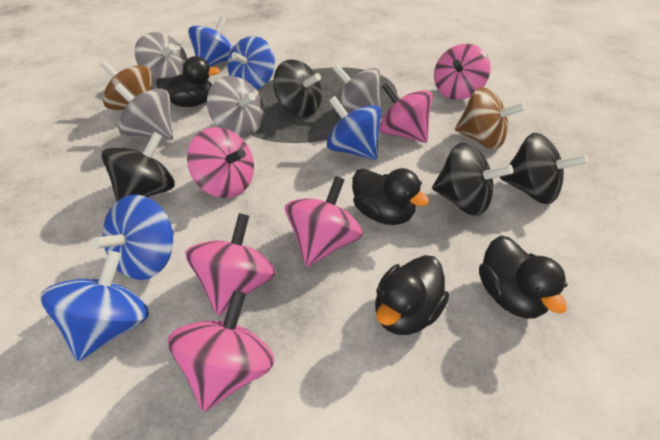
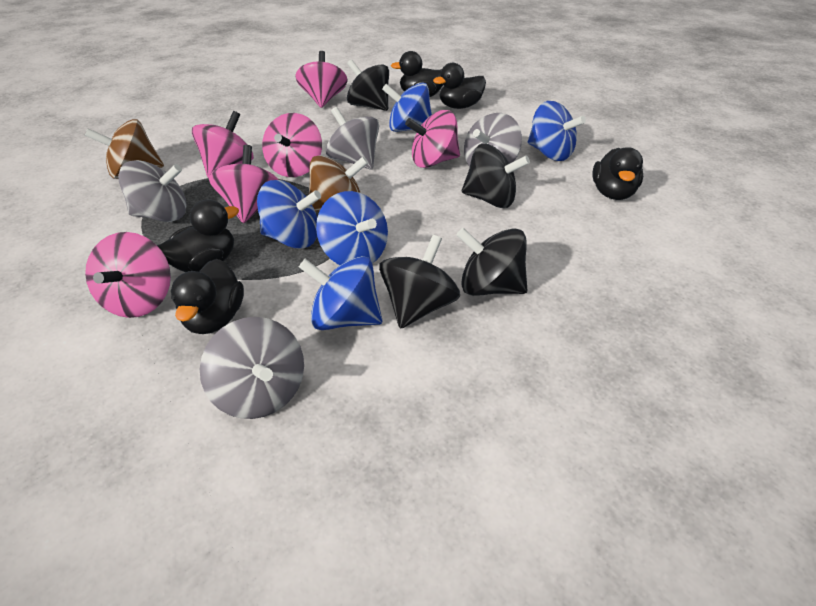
black duck: 4 -> 5

